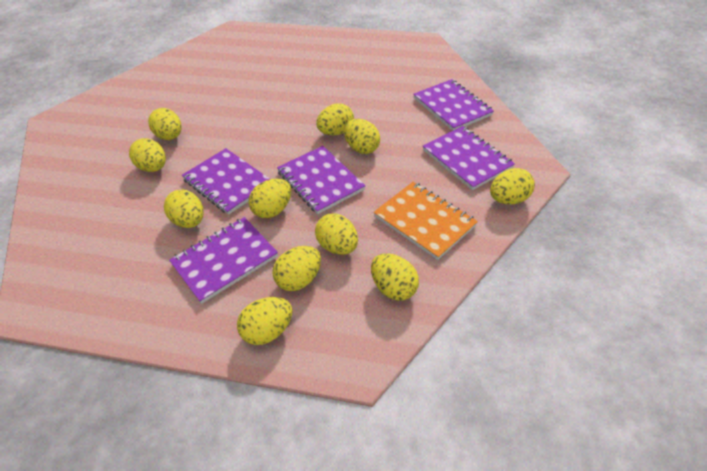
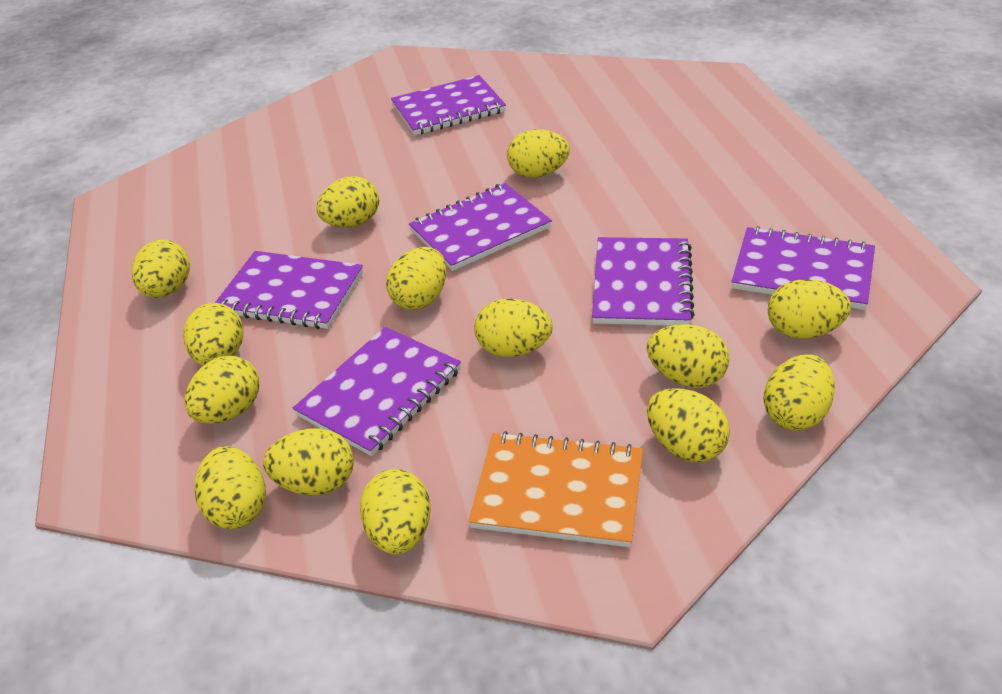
purple notebook: 5 -> 6
yellow egg: 11 -> 14

